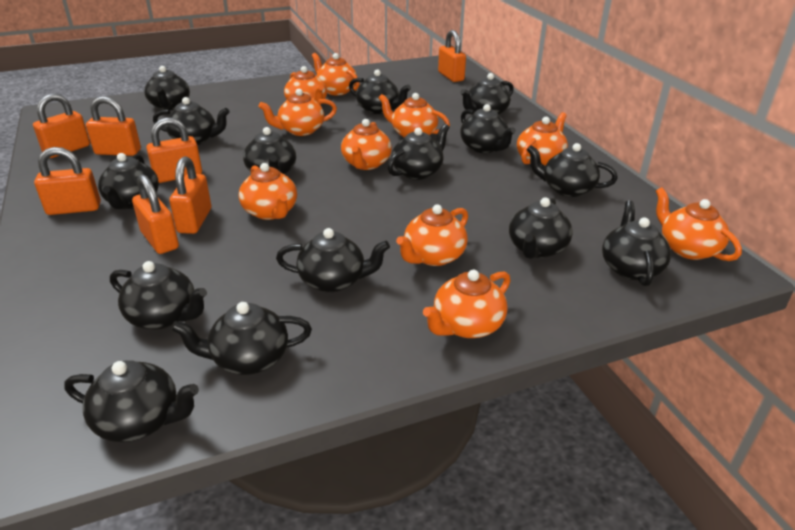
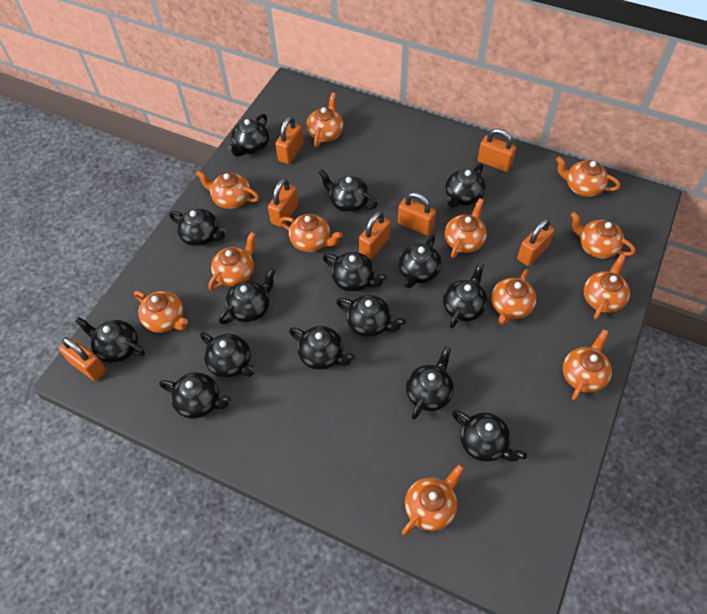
orange teapot: 10 -> 12

